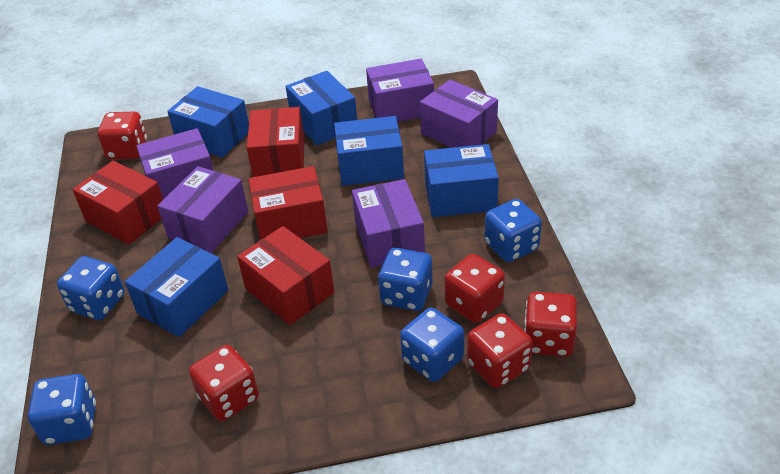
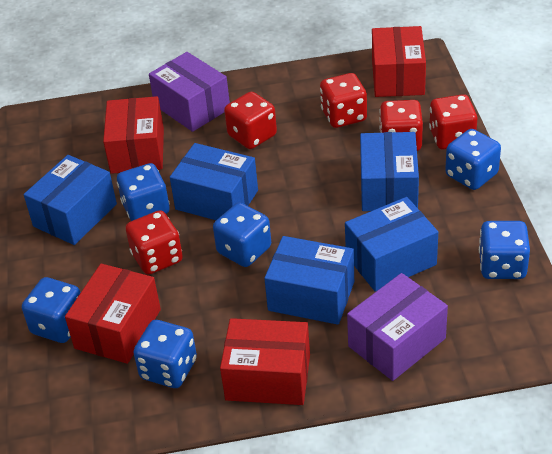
blue dice: 5 -> 6
purple box: 5 -> 2

